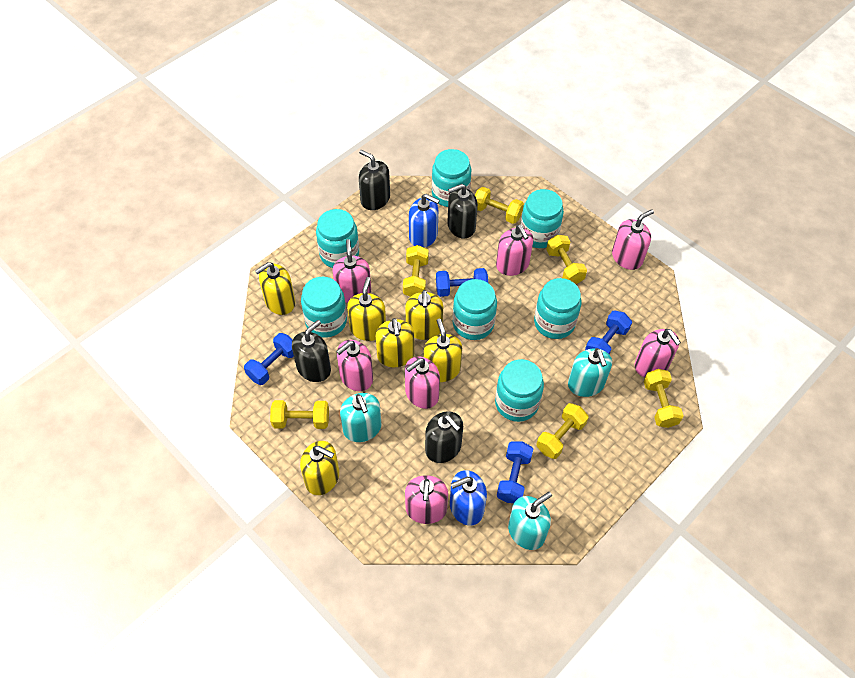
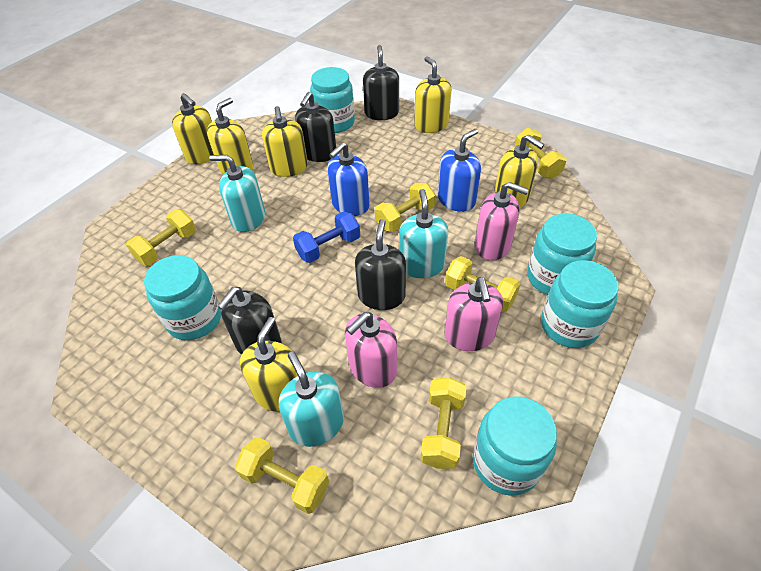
blue dumbbell: 4 -> 1
pink soap dispenser: 7 -> 3
turquoise jar: 7 -> 5

